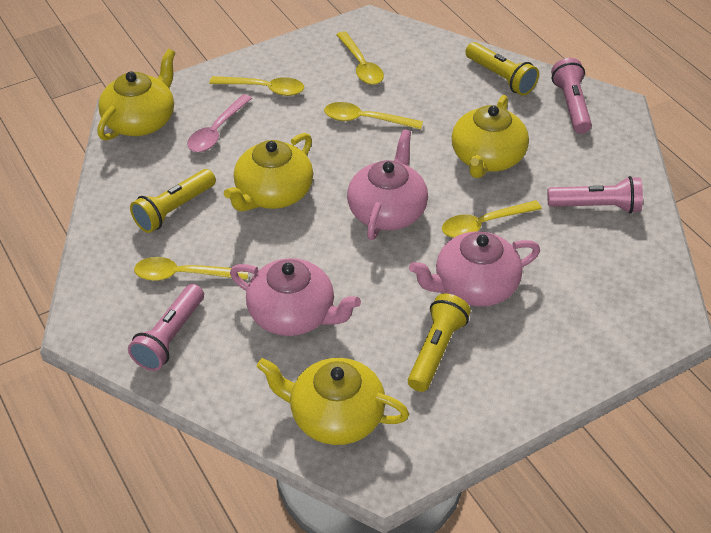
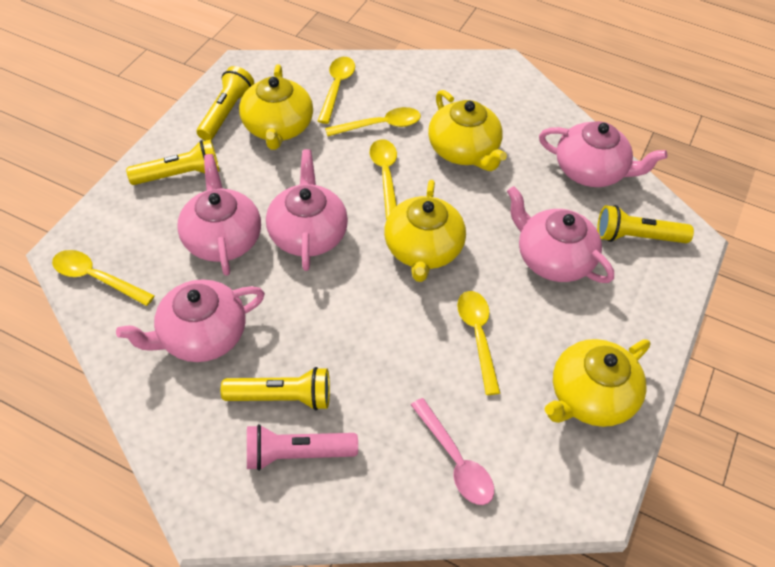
pink flashlight: 3 -> 1
pink teapot: 3 -> 5
yellow flashlight: 3 -> 4

